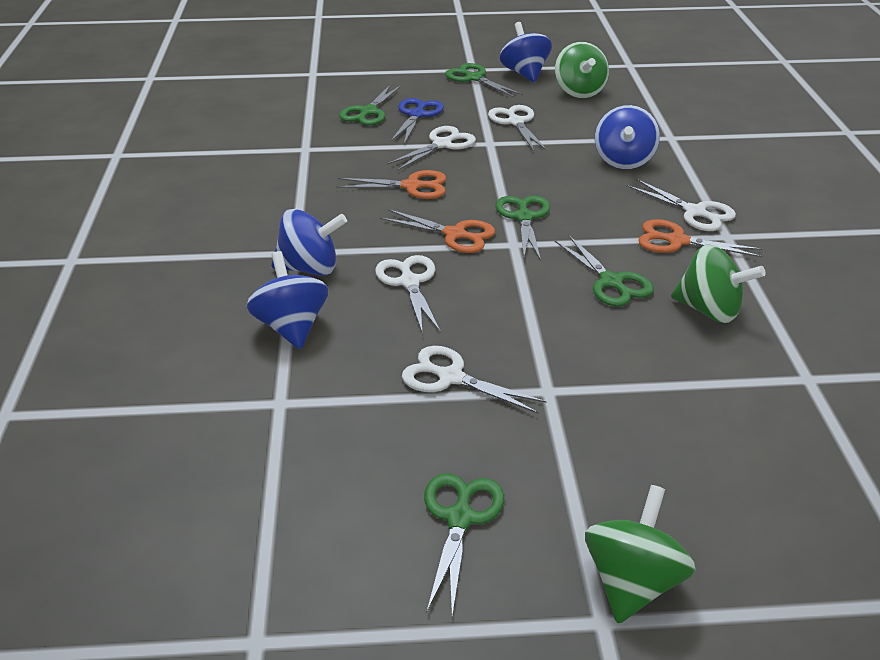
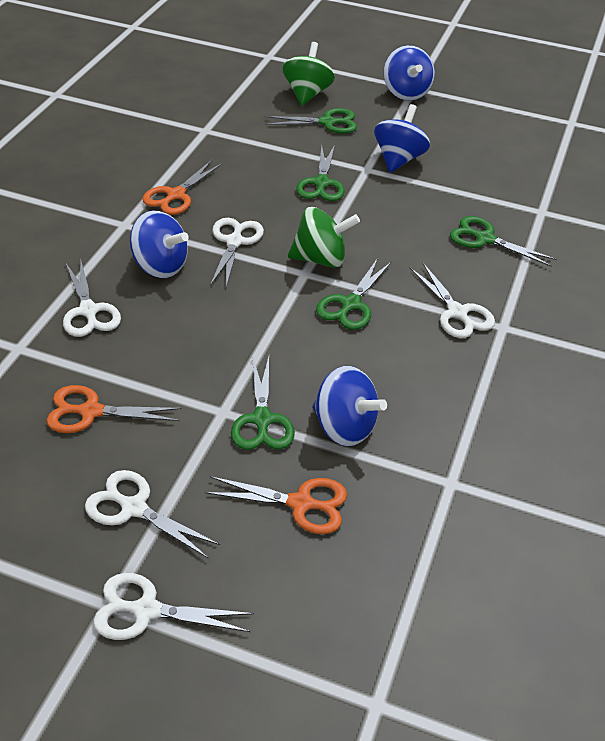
blue scissors: 1 -> 0
green spinning top: 3 -> 2

